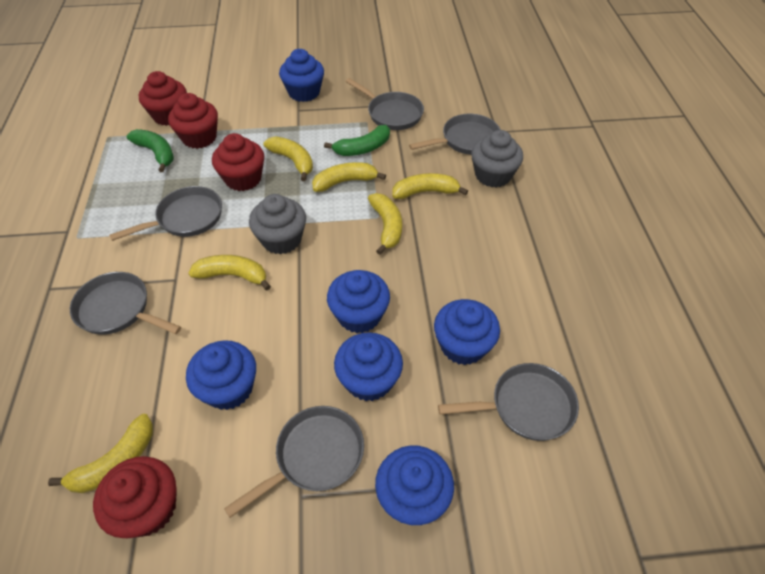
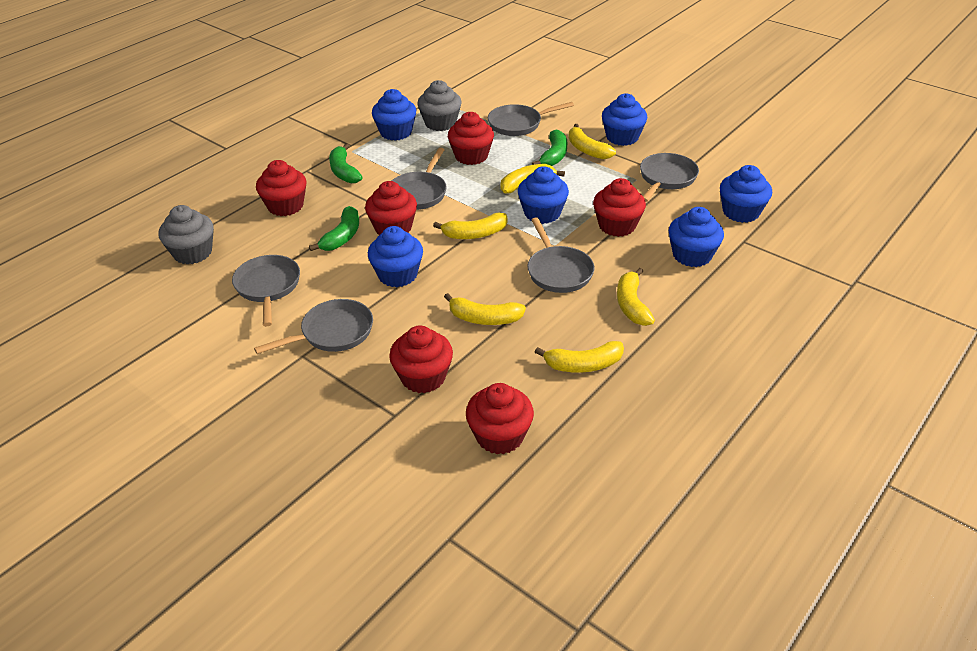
green banana: 2 -> 3
red cupcake: 4 -> 6

